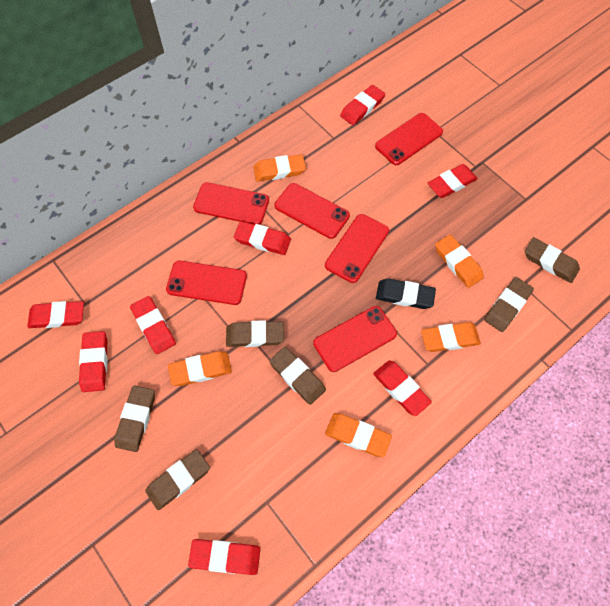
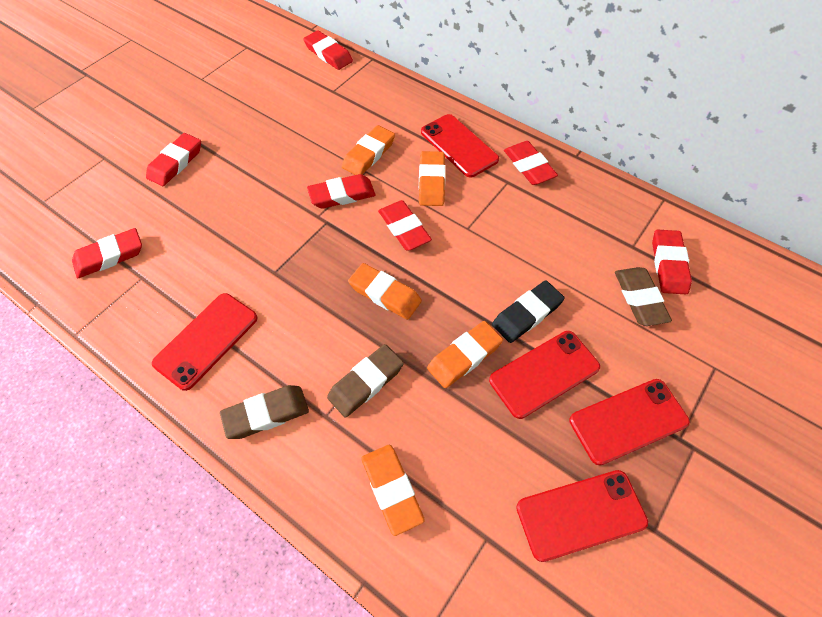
brown eraser: 6 -> 3
red eraser: 8 -> 7
red phone: 6 -> 5

